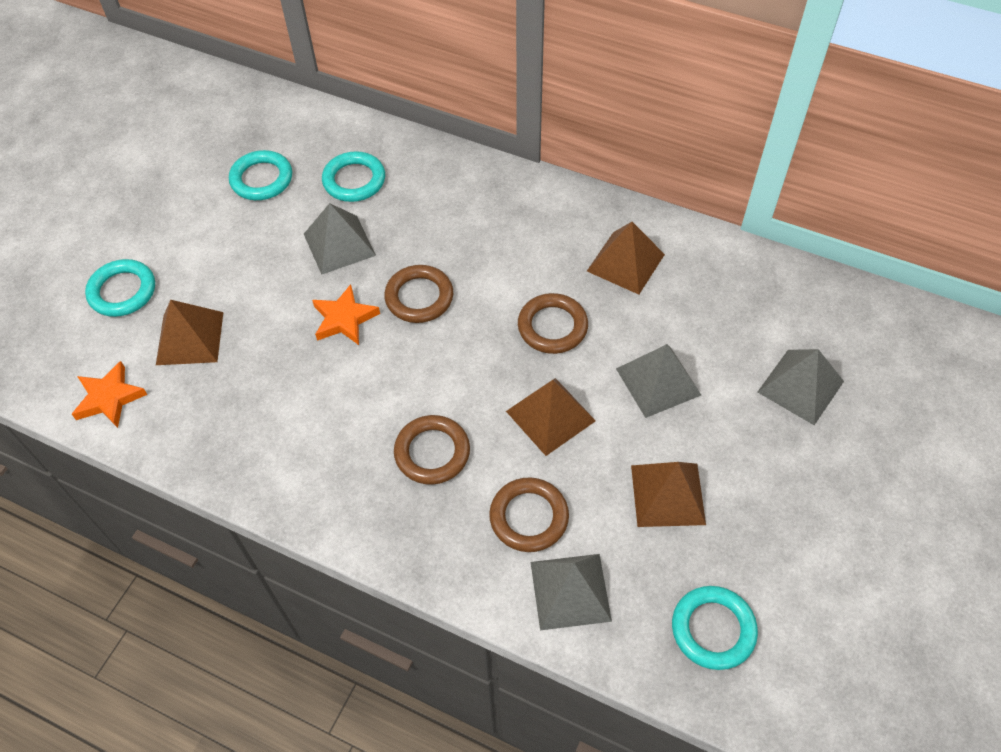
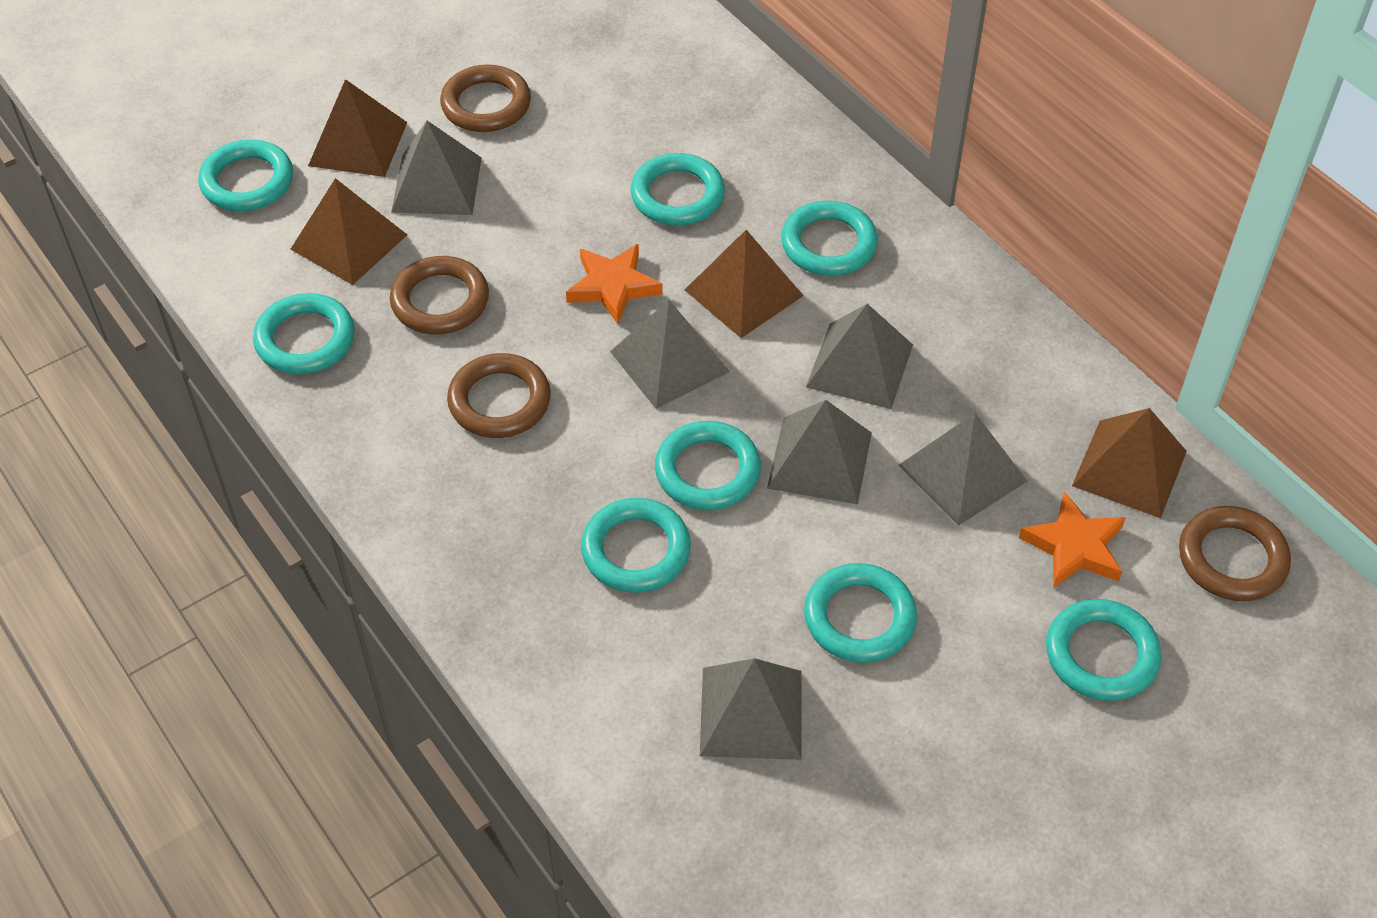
grey pyramid: 4 -> 6
turquoise ring: 4 -> 8

